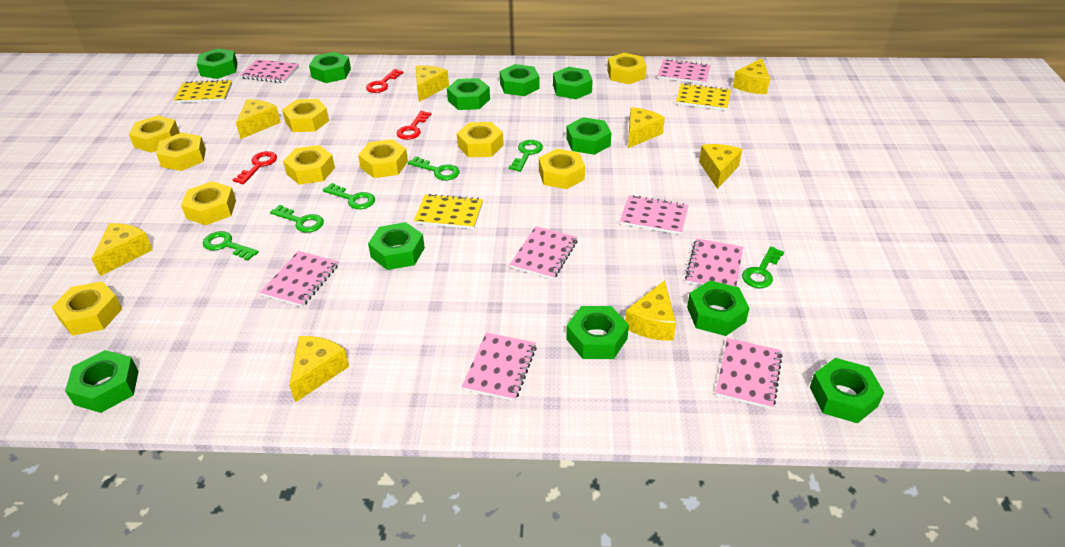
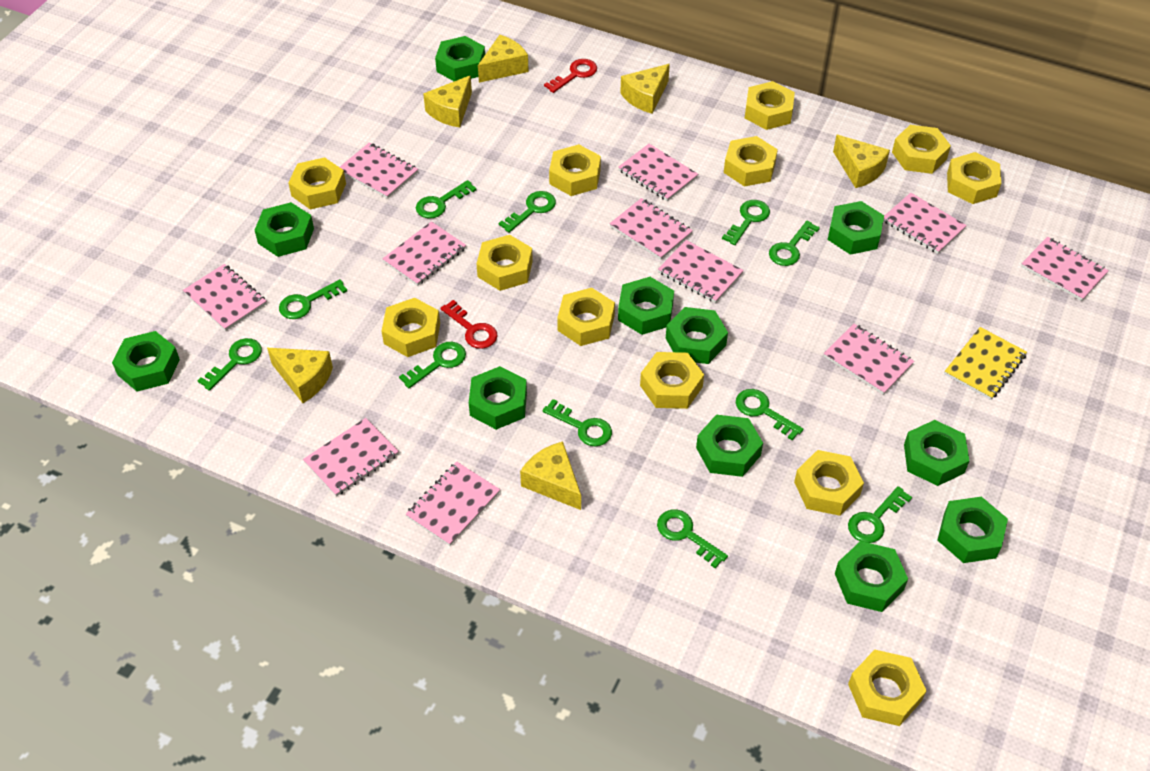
green key: 6 -> 11
pink notebook: 8 -> 11
red key: 3 -> 2
yellow cheese: 8 -> 6
yellow notebook: 3 -> 1
yellow nut: 10 -> 12

